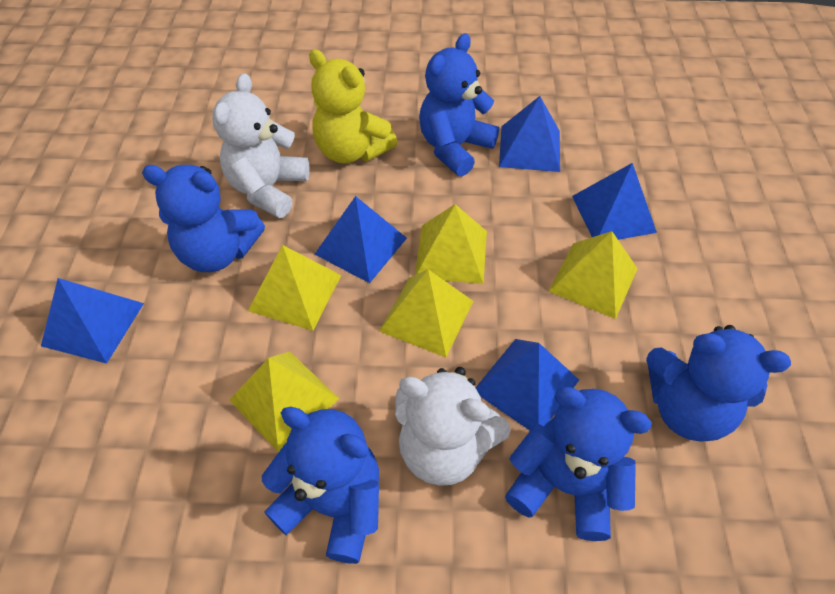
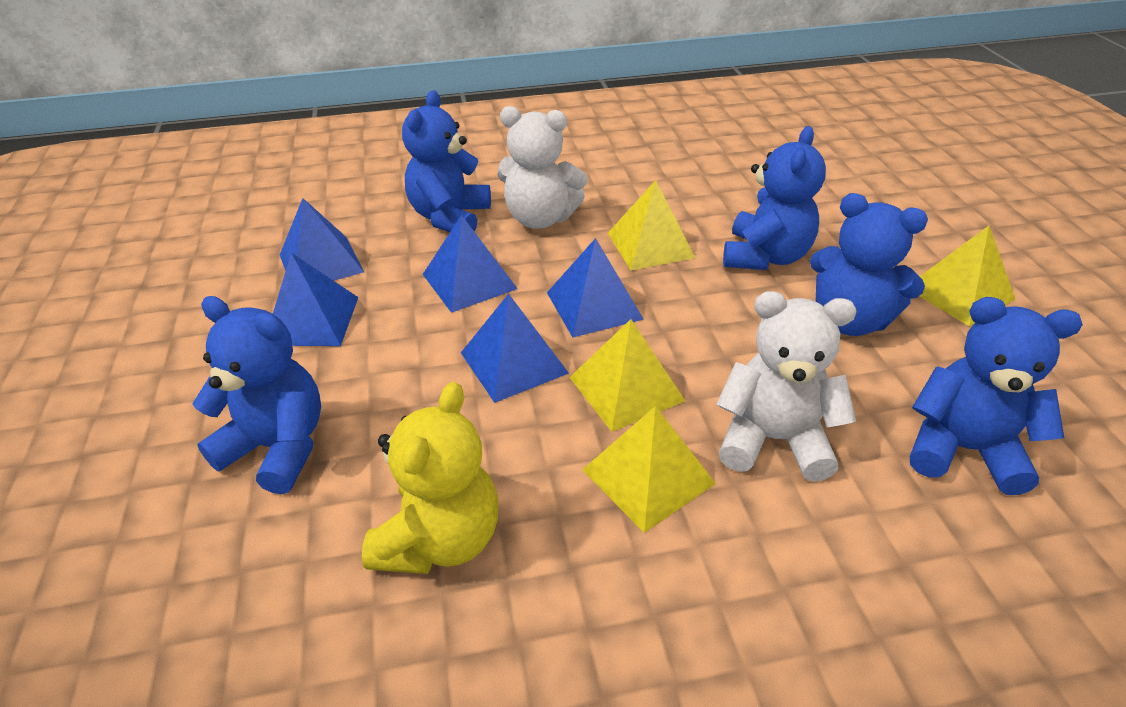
yellow pyramid: 5 -> 4

